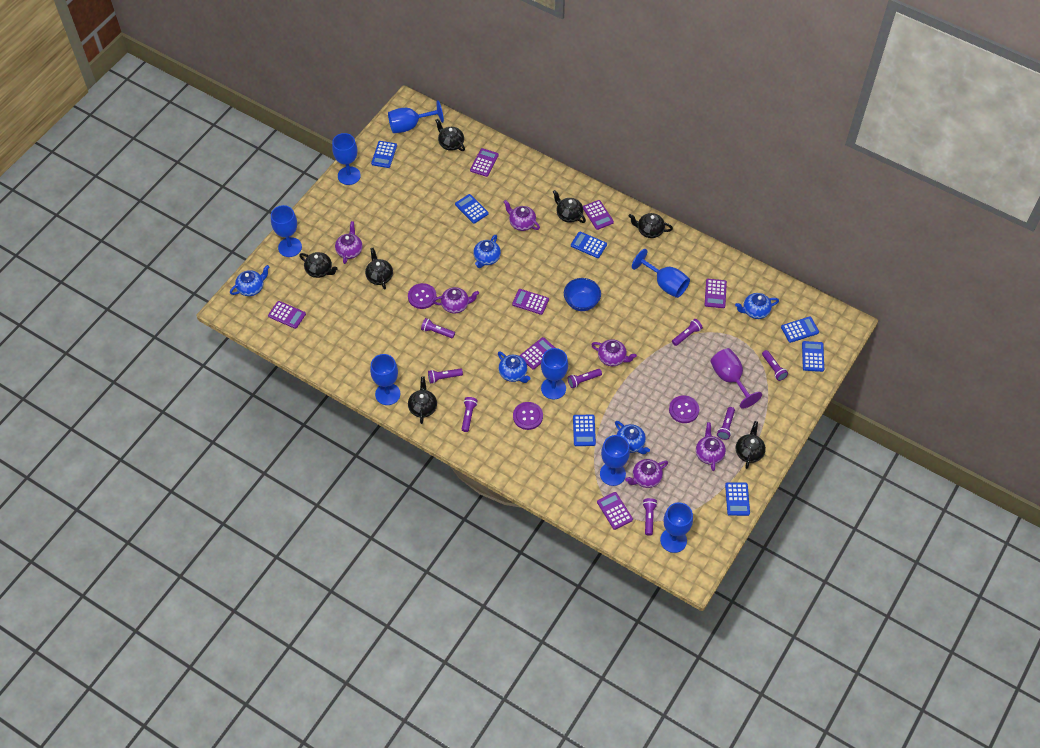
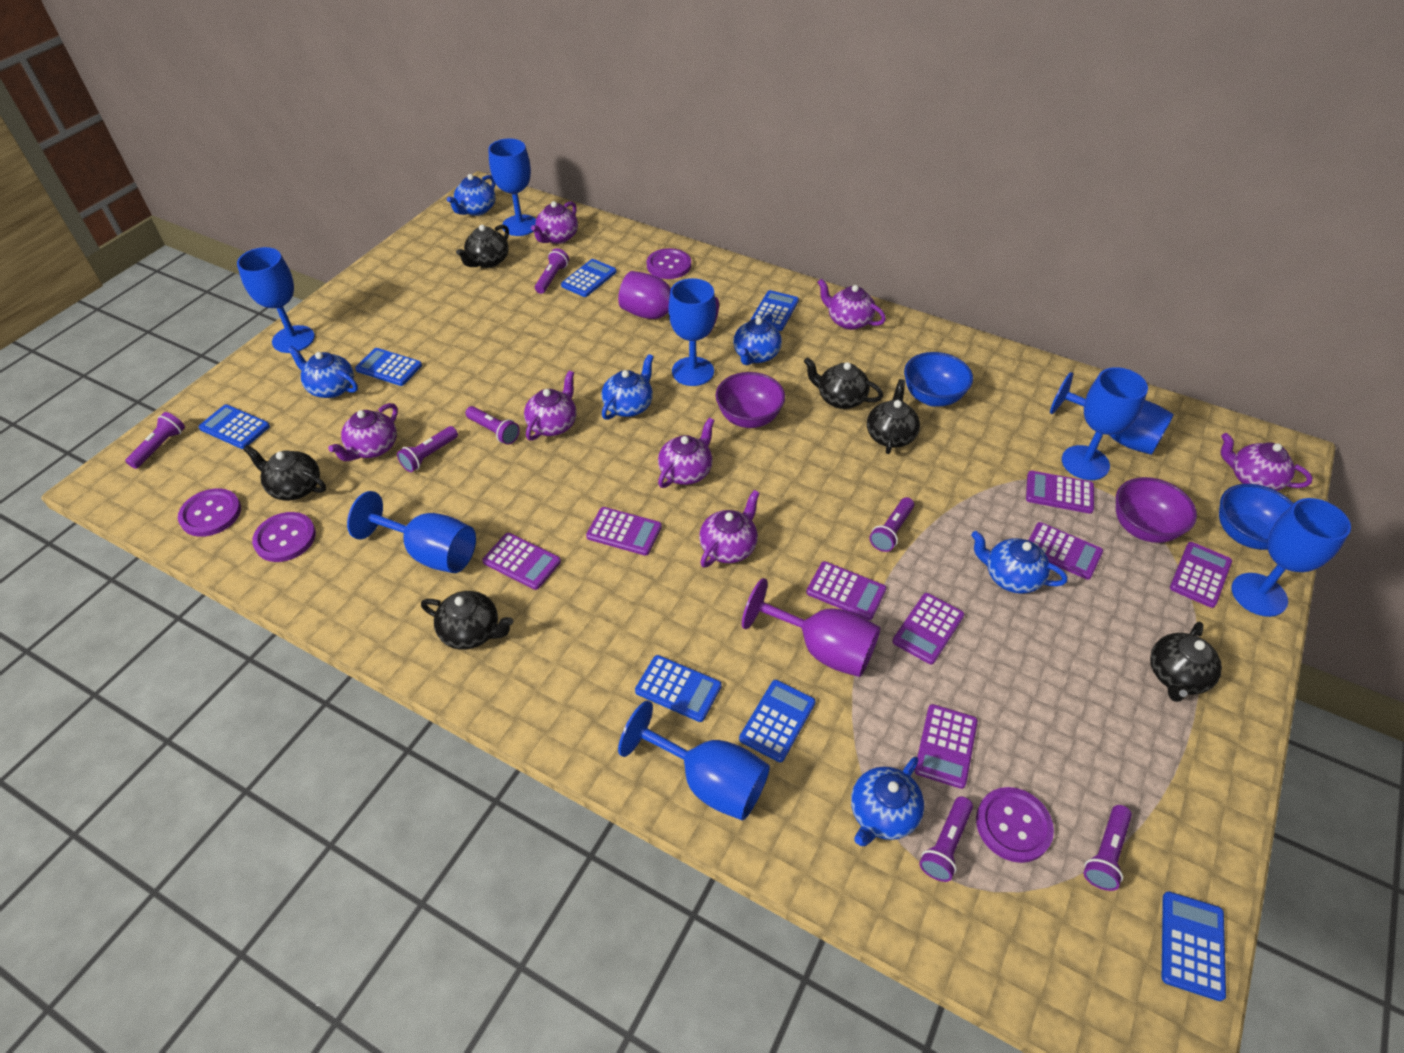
black teapot: 7 -> 6
blue bowl: 1 -> 2
blue teapot: 5 -> 6
purple bowl: 0 -> 2
purple button: 3 -> 4
purple calculator: 7 -> 8
purple flashlight: 8 -> 7
purple goblet: 1 -> 2
purple teapot: 6 -> 7

